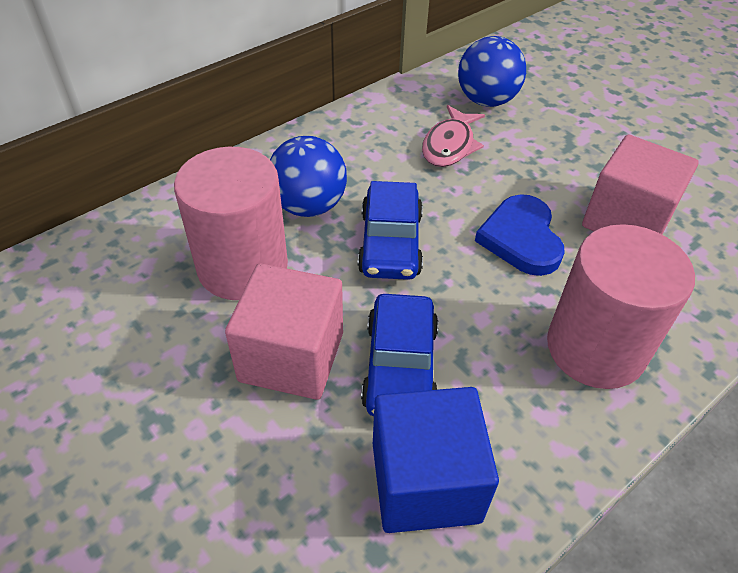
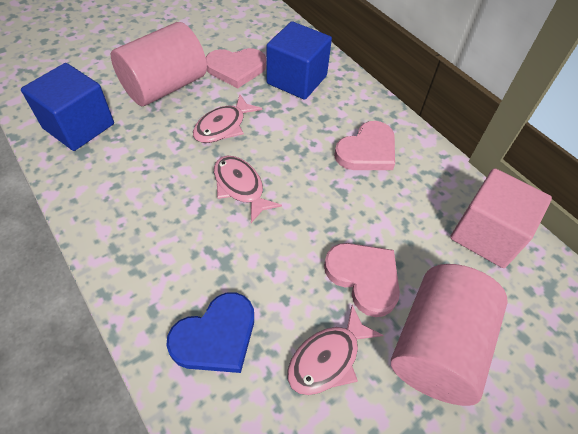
blue ball: 2 -> 0
blue car: 2 -> 0
blue cube: 1 -> 2
pink cube: 2 -> 1
pink fish: 1 -> 3
pink heart: 0 -> 3

